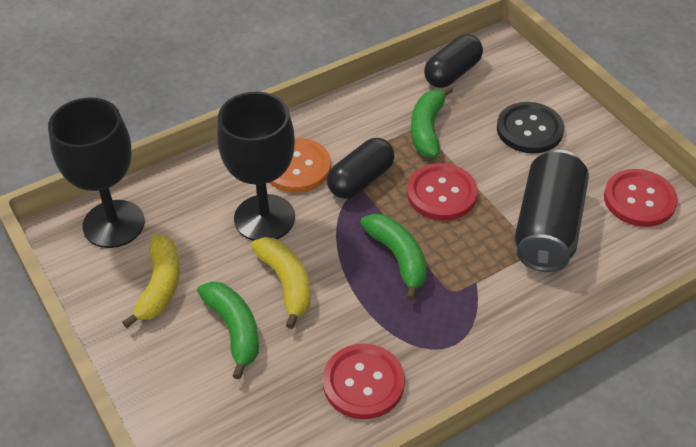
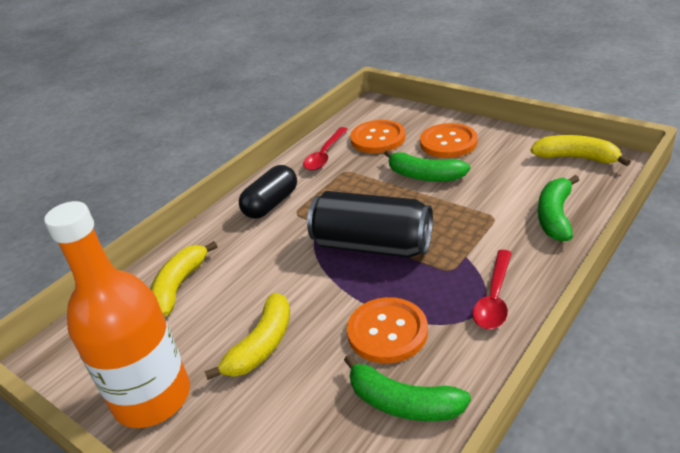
black button: 1 -> 0
black capsule: 2 -> 1
black goblet: 2 -> 0
orange bottle: 0 -> 1
orange button: 1 -> 3
red button: 3 -> 0
red spoon: 0 -> 2
yellow banana: 2 -> 3

